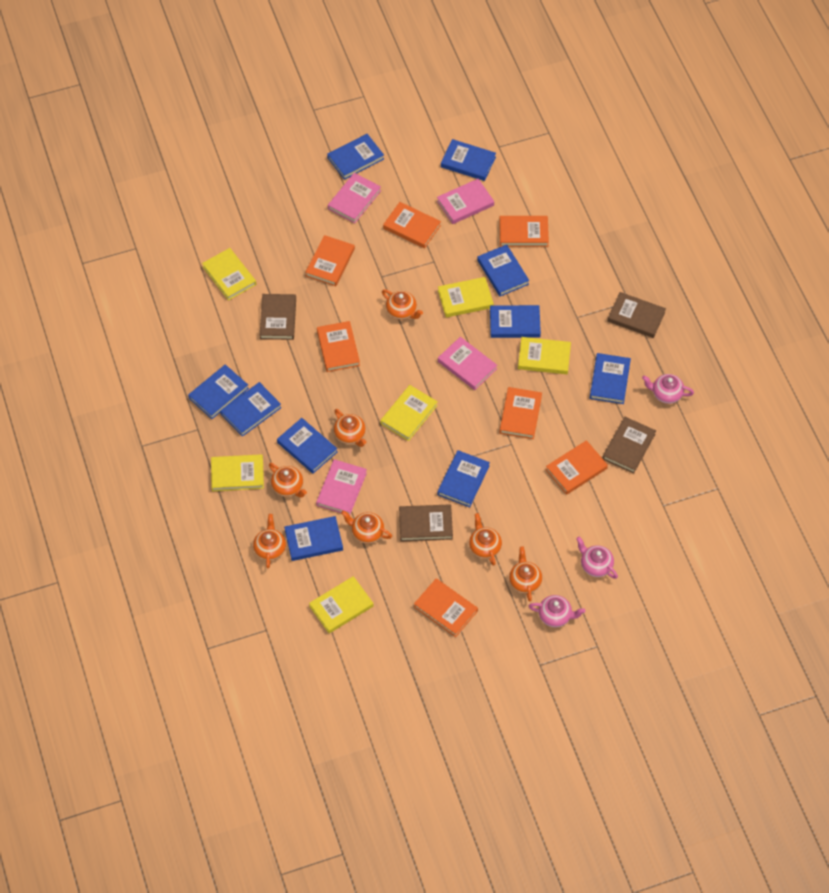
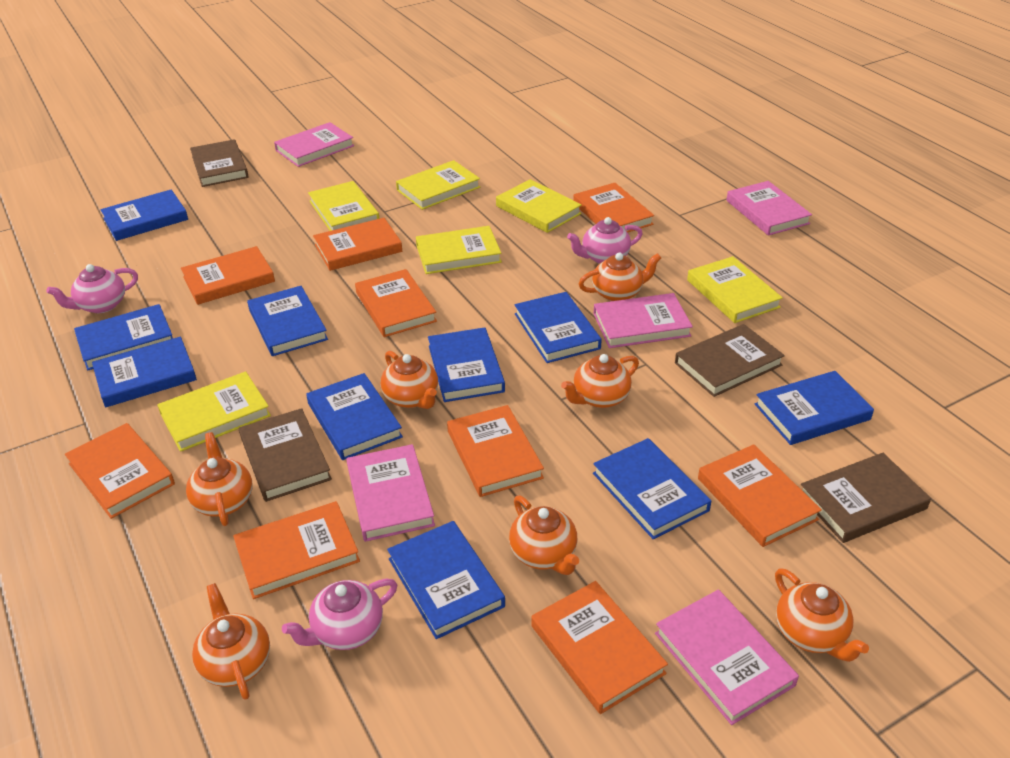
orange book: 7 -> 9
pink book: 4 -> 5

